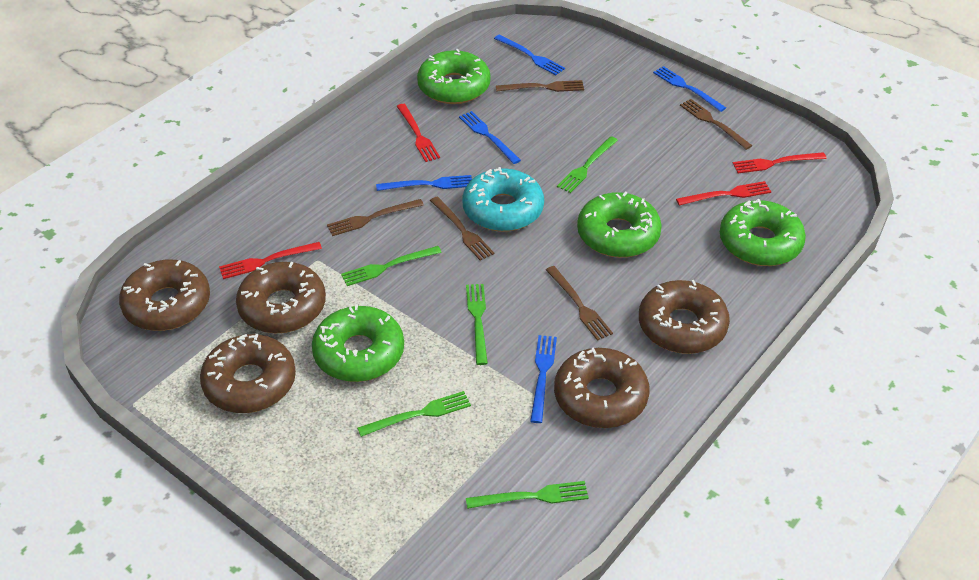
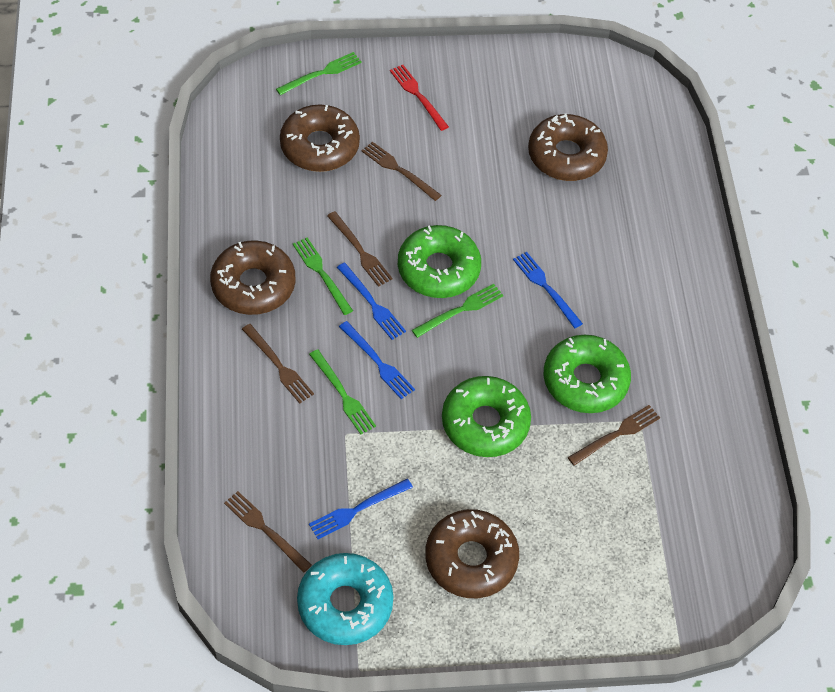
blue fork: 5 -> 4
brown donut: 5 -> 4
green donut: 4 -> 3
green fork: 5 -> 4
red fork: 4 -> 1

